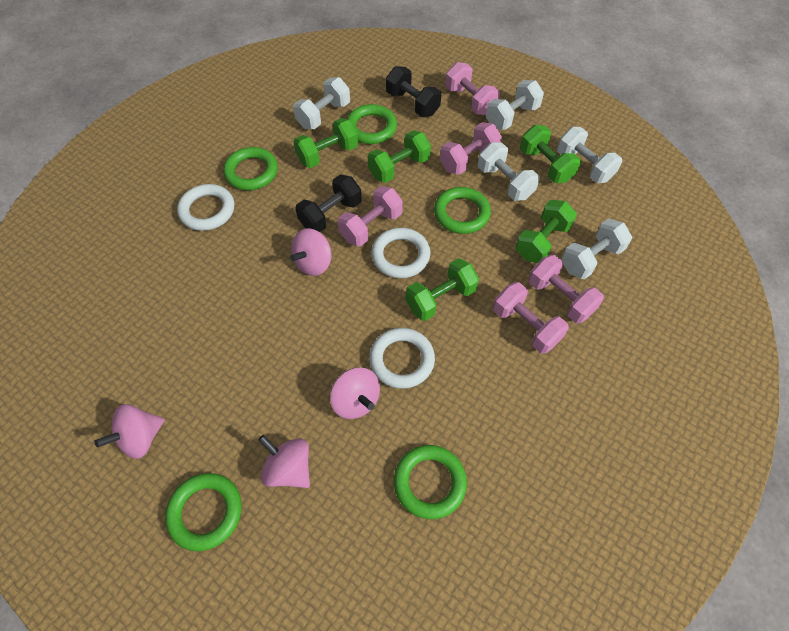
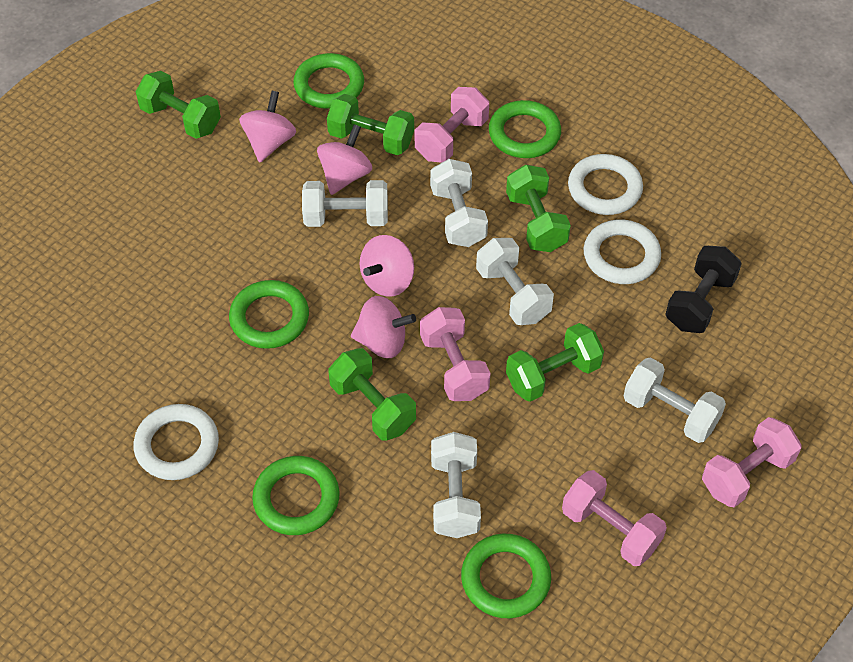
black dumbbell: 2 -> 1
pink dumbbell: 5 -> 4

